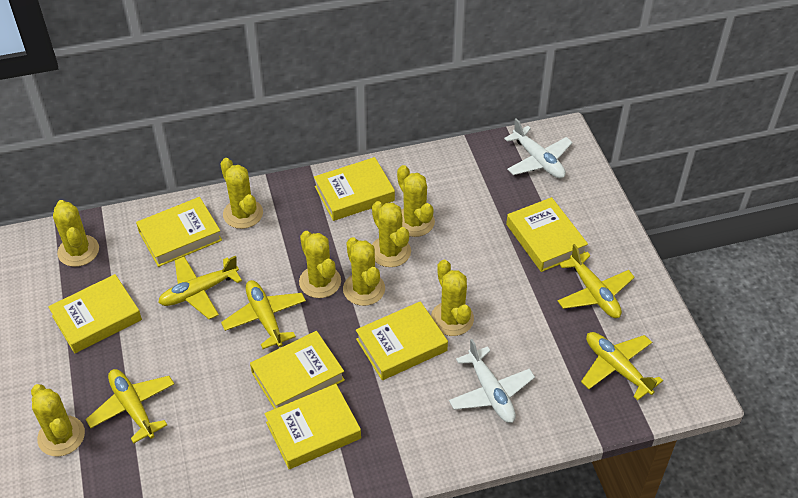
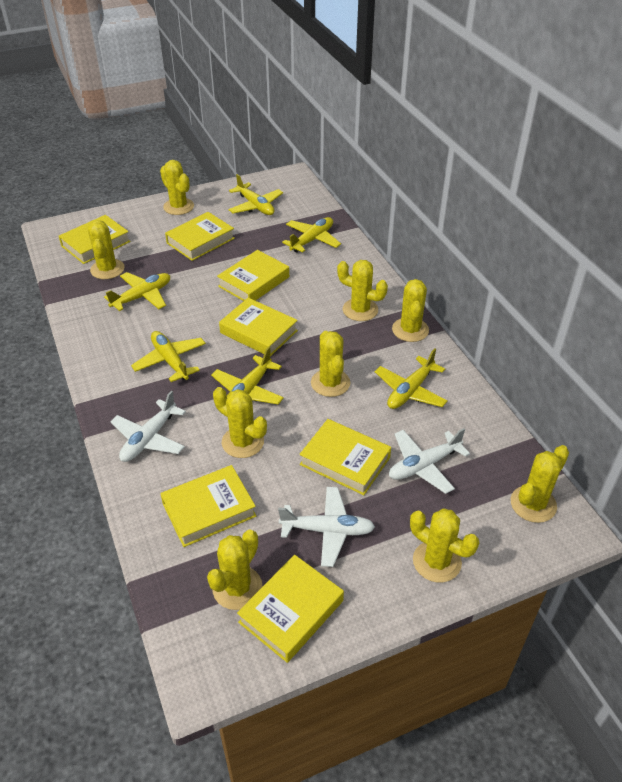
white plane: 2 -> 3
yellow cactus: 8 -> 9
yellow plane: 5 -> 6

